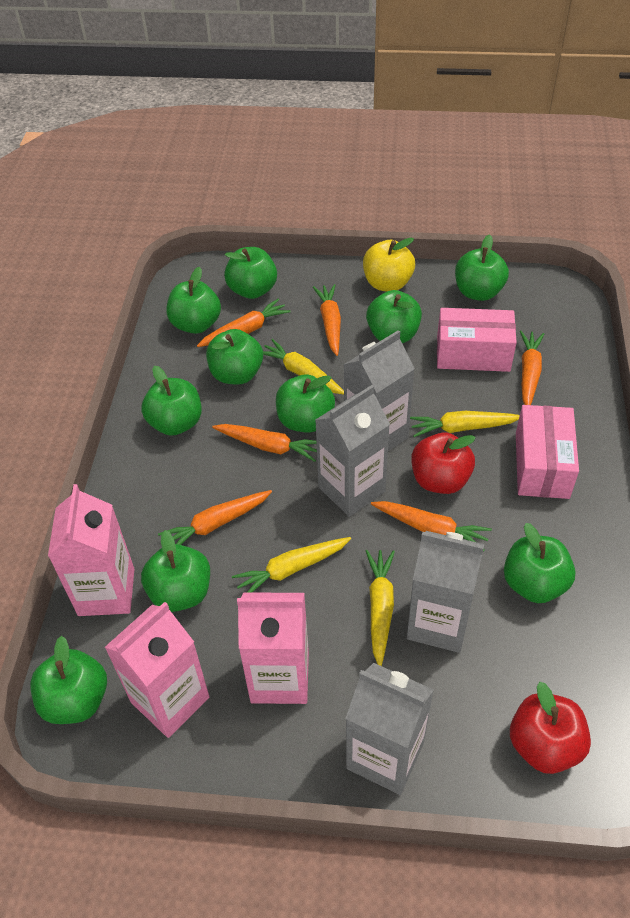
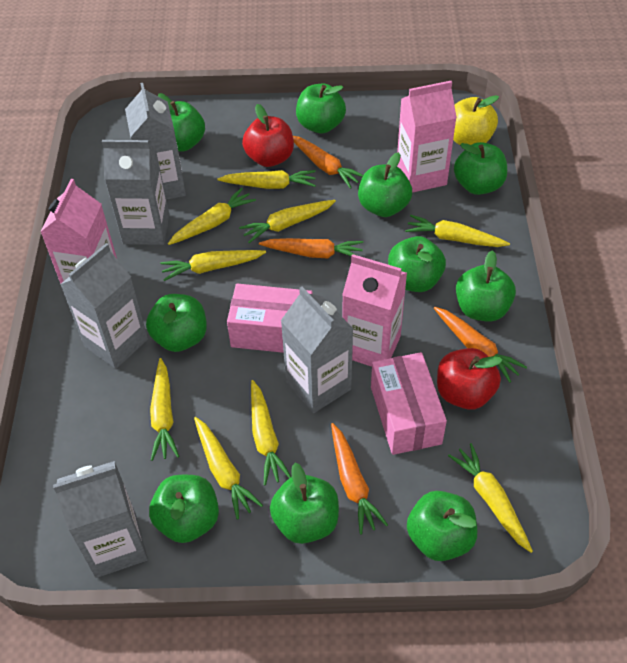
grey carton: 4 -> 5
orange carrot: 6 -> 4
yellow carrot: 4 -> 9

